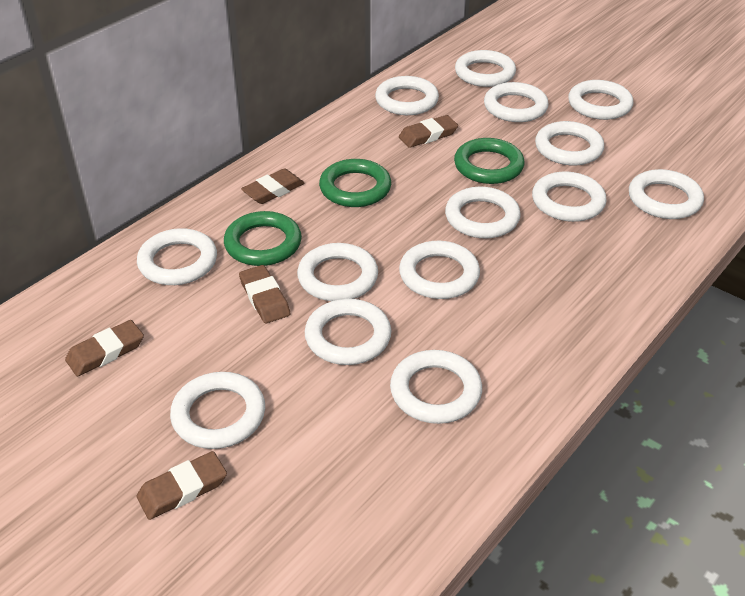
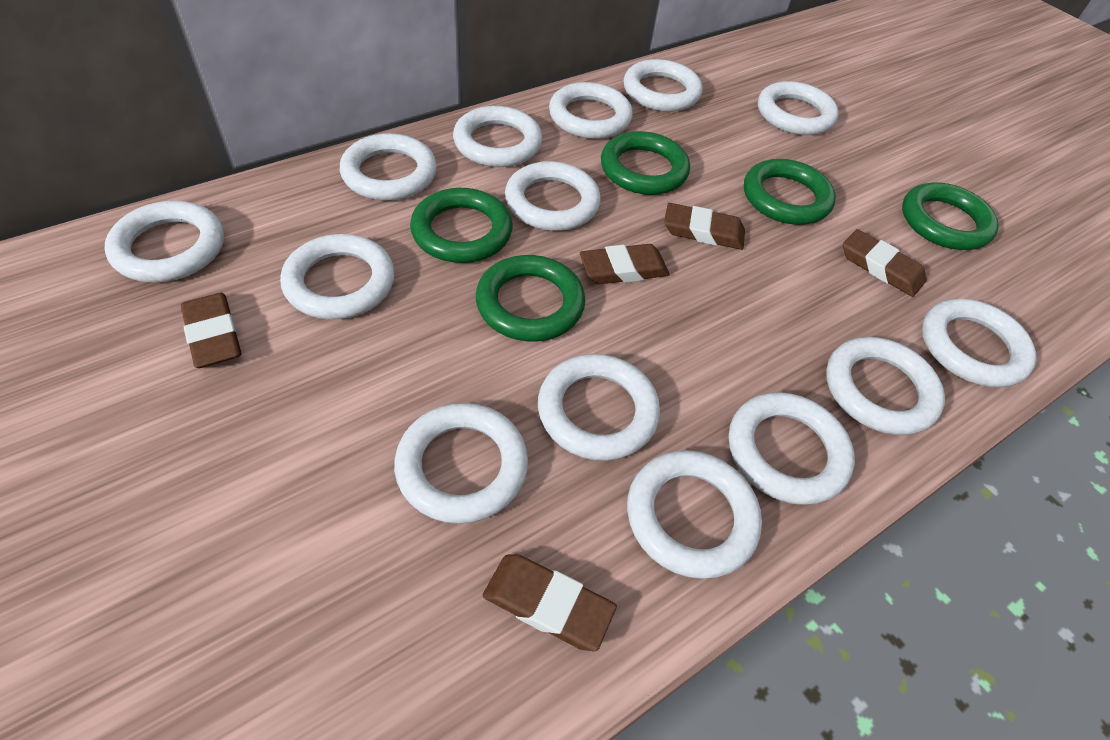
green ring: 3 -> 5

